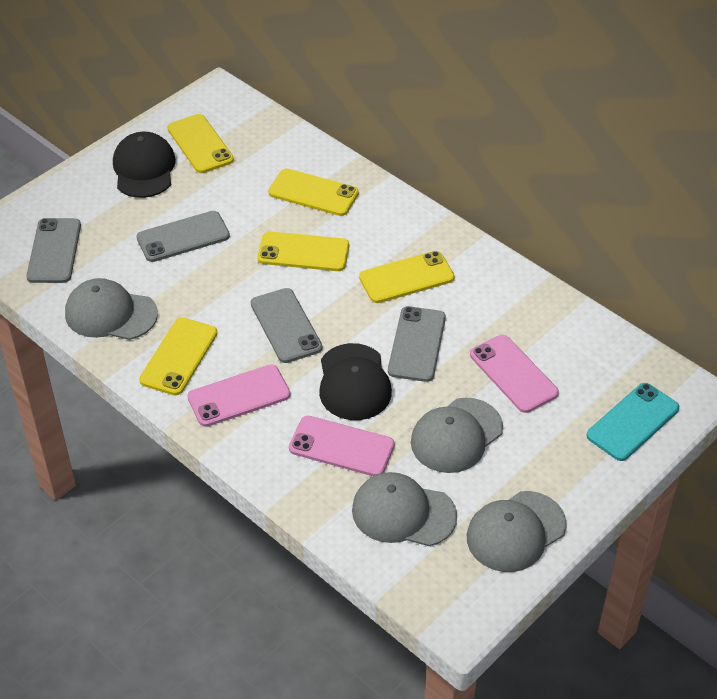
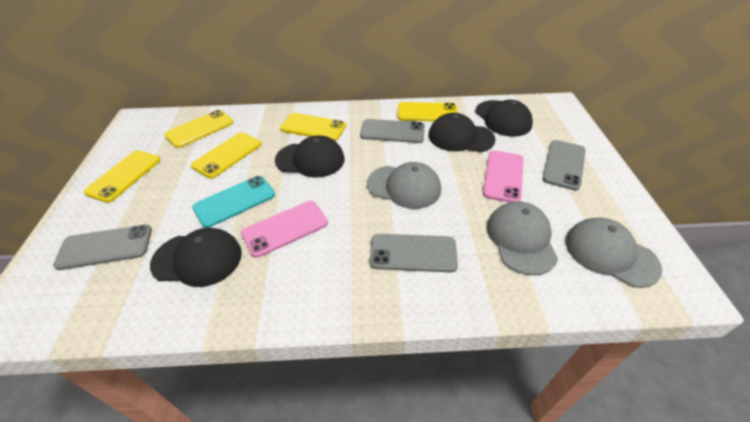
black cap: 2 -> 4
grey cap: 4 -> 3
pink phone: 3 -> 2

